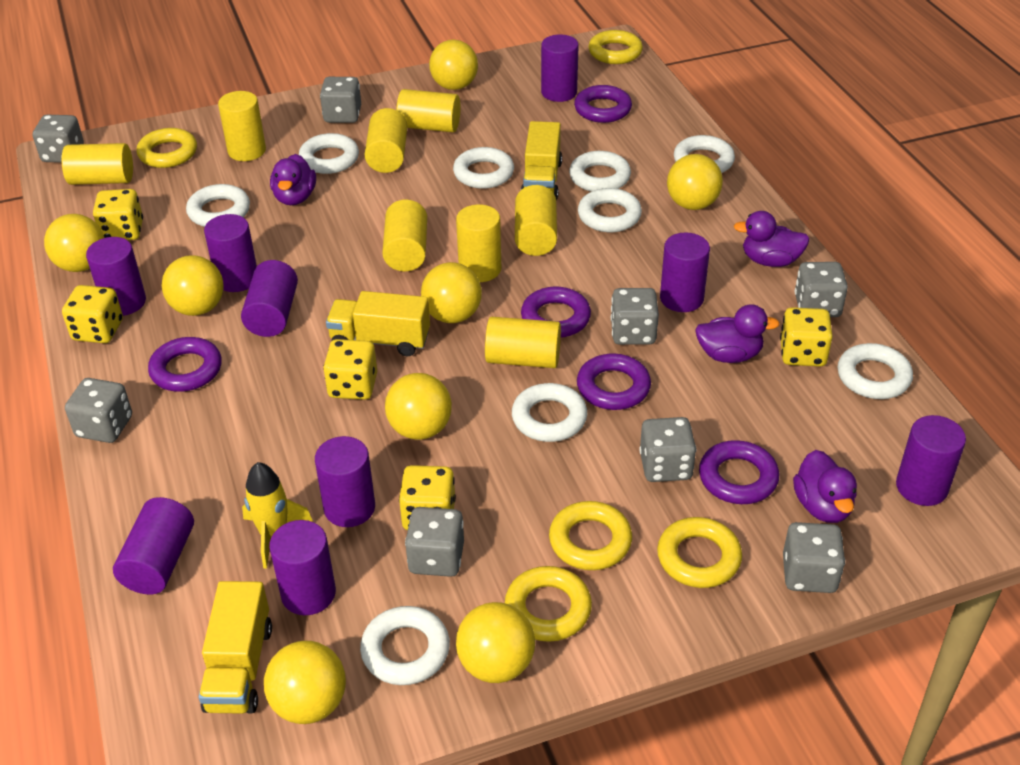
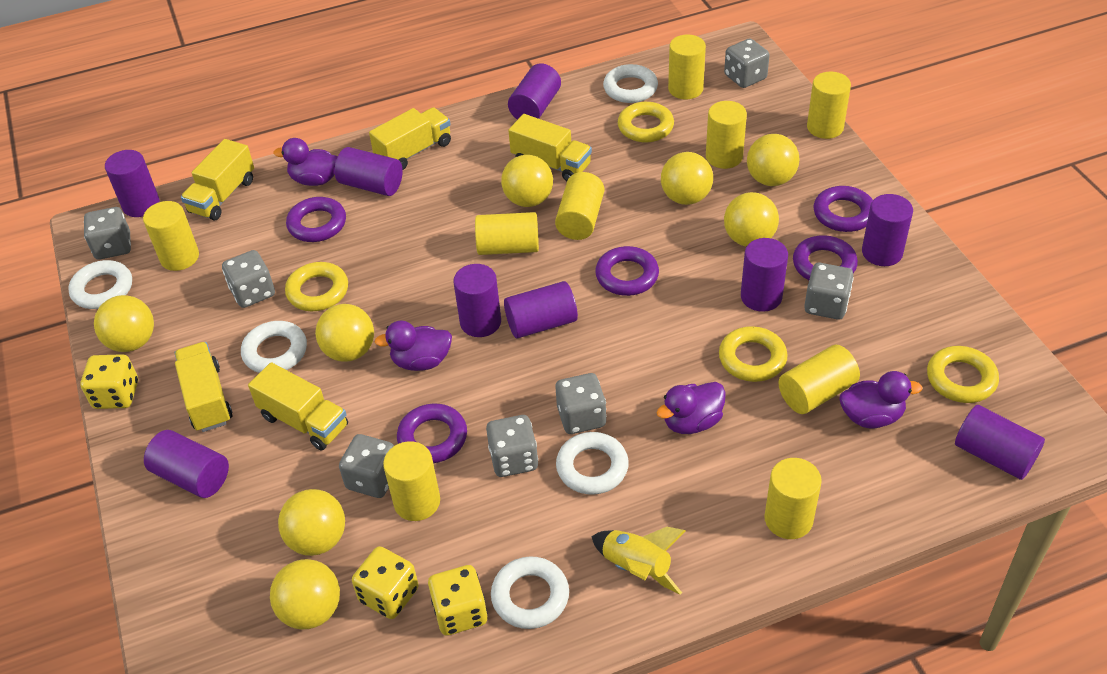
grey dice: 8 -> 7
white ring: 9 -> 5
yellow cylinder: 8 -> 9
yellow dice: 5 -> 3
yellow ring: 5 -> 4
yellow truck: 3 -> 5

